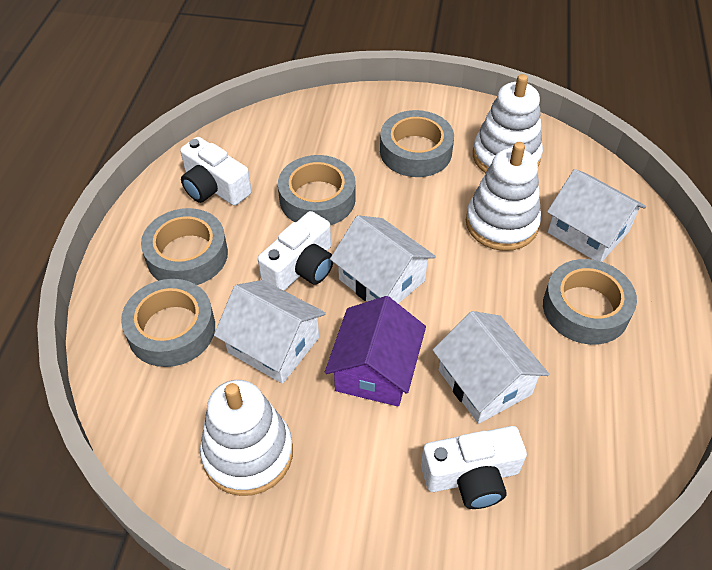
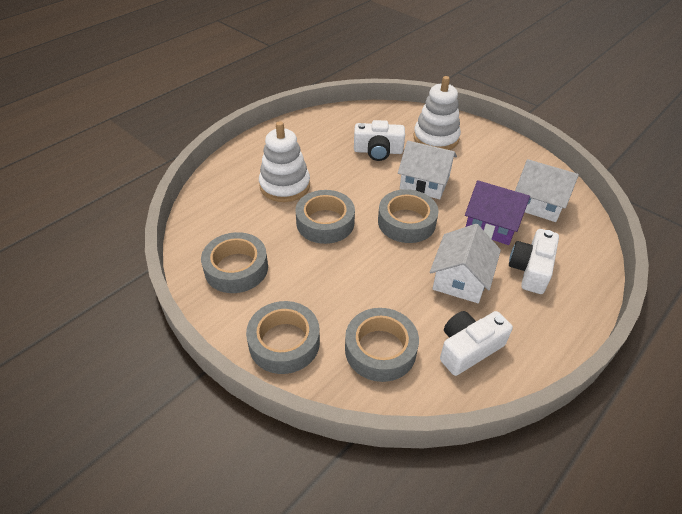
white house: 4 -> 3
white stacking toy: 3 -> 2

